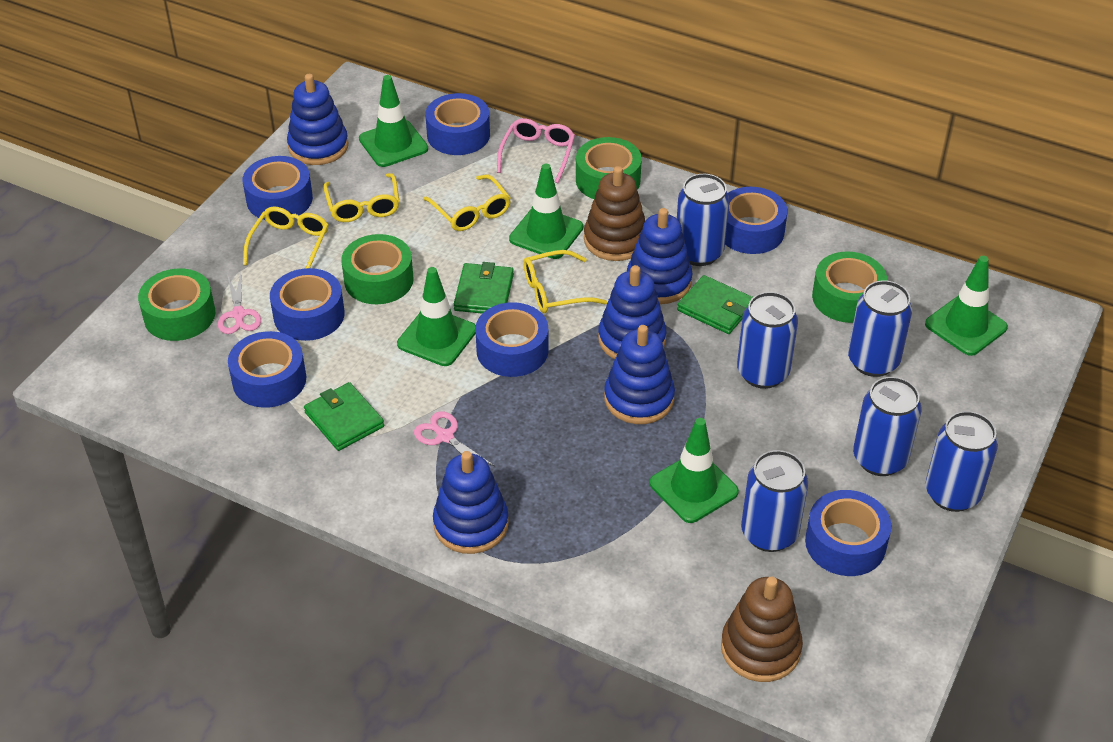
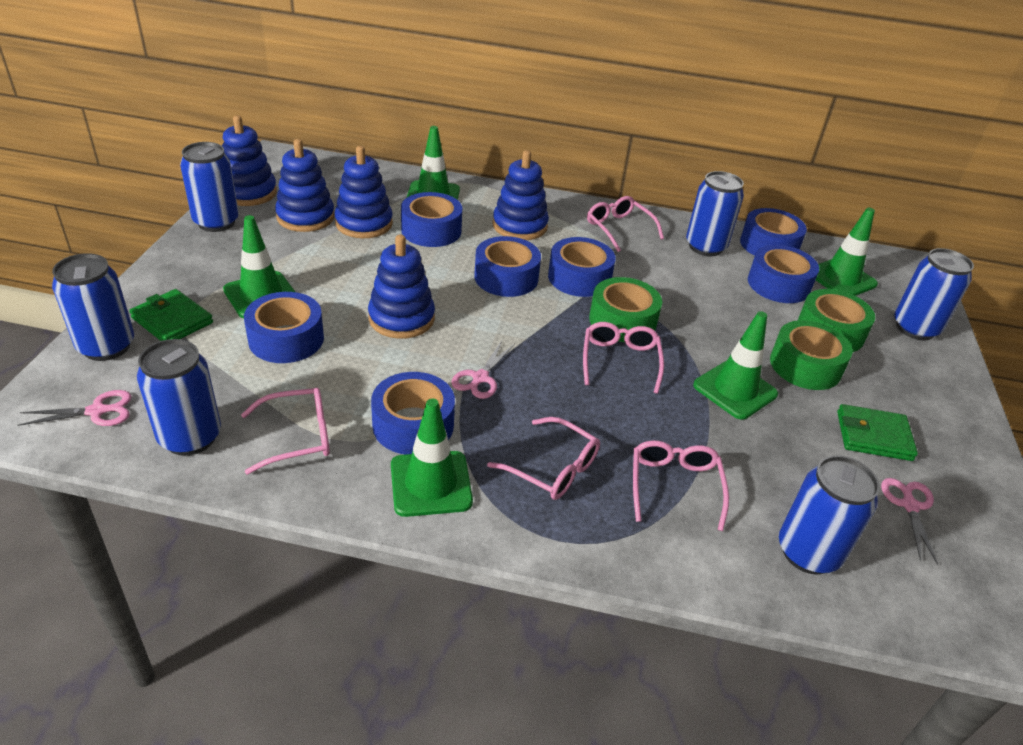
brown stacking toy: 2 -> 0
green tape: 4 -> 3
green wallet: 3 -> 2
pink glasses: 1 -> 5
pink scissors: 2 -> 3
yellow glasses: 4 -> 0

